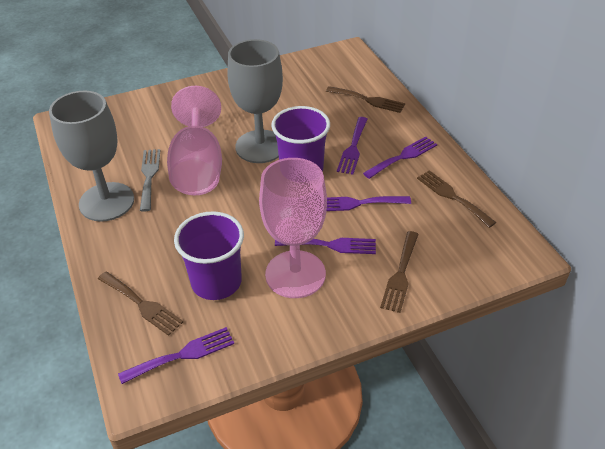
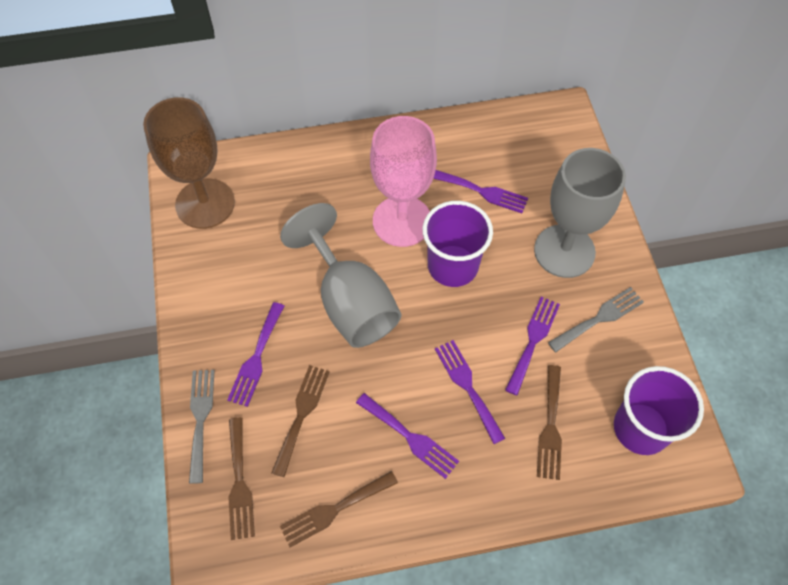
brown goblet: 0 -> 1
grey fork: 1 -> 2
pink goblet: 2 -> 1

